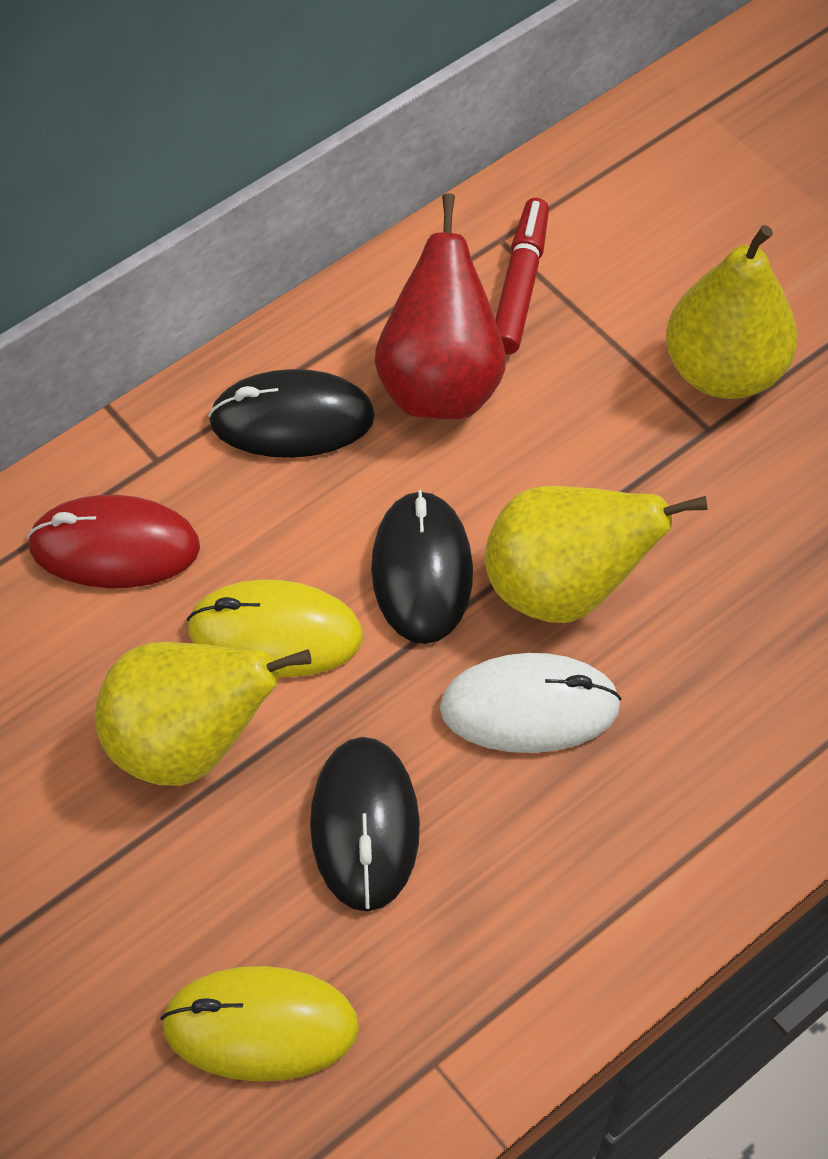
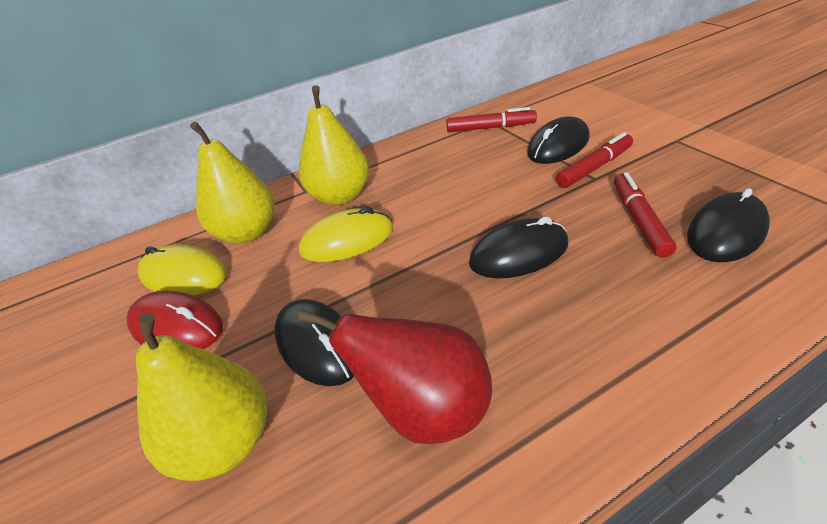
black mouse: 3 -> 4
red marker: 1 -> 3
white mouse: 1 -> 0

